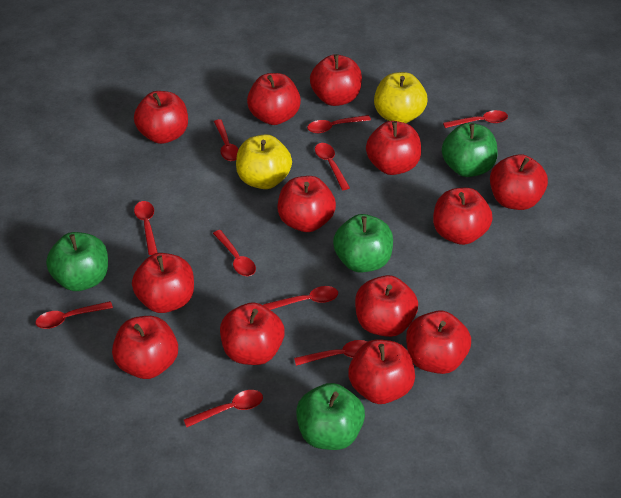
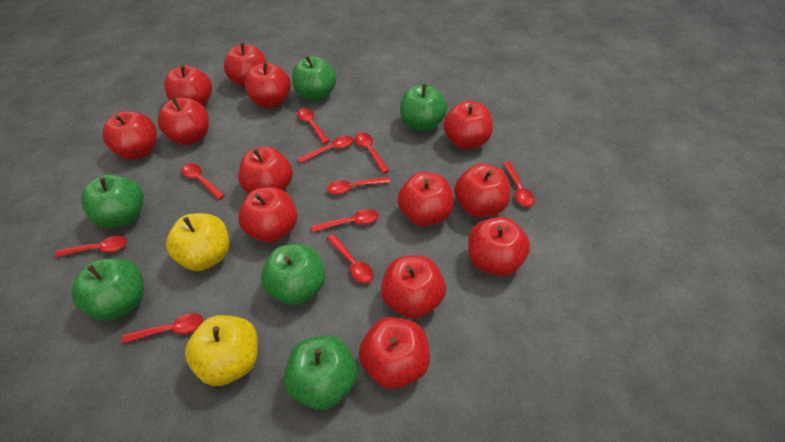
green apple: 4 -> 6

